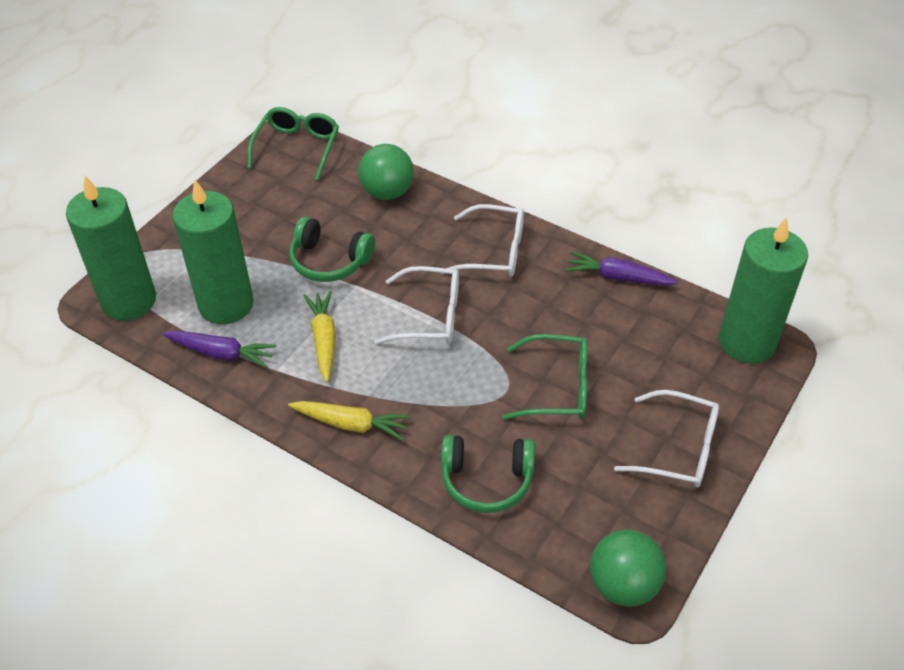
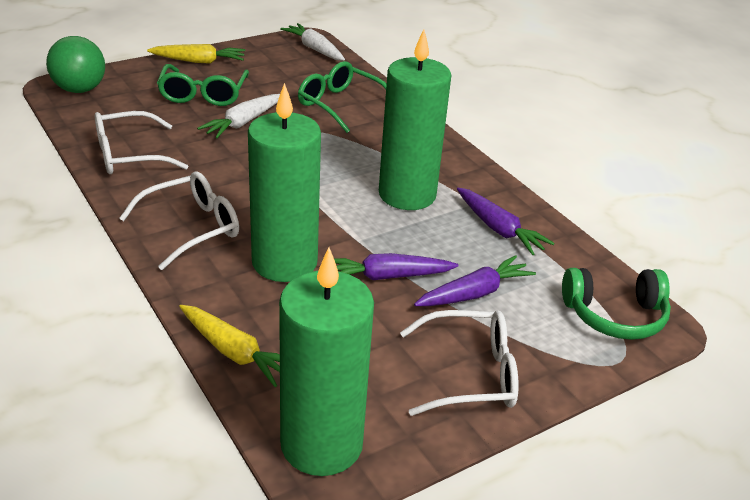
green ball: 2 -> 1
green headphones: 2 -> 1
purple carrot: 2 -> 3
white carrot: 0 -> 2

